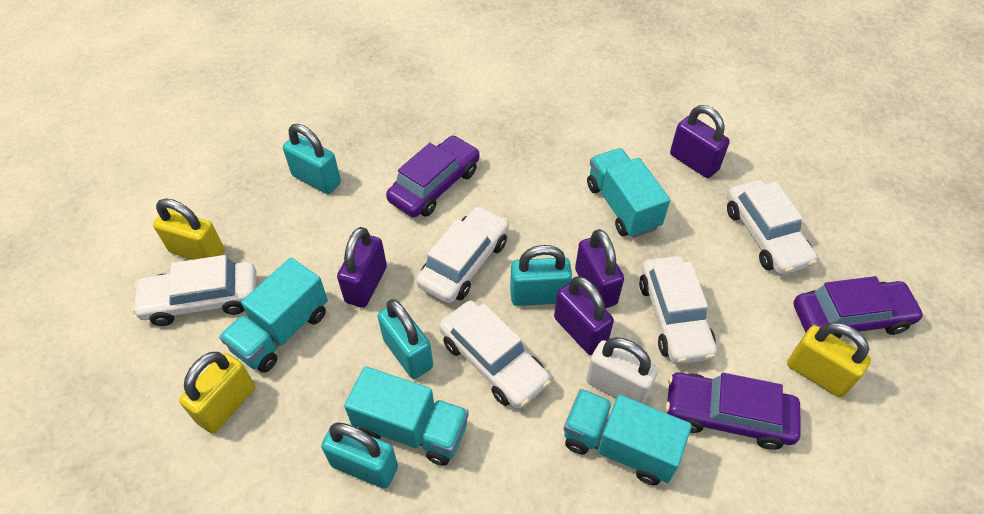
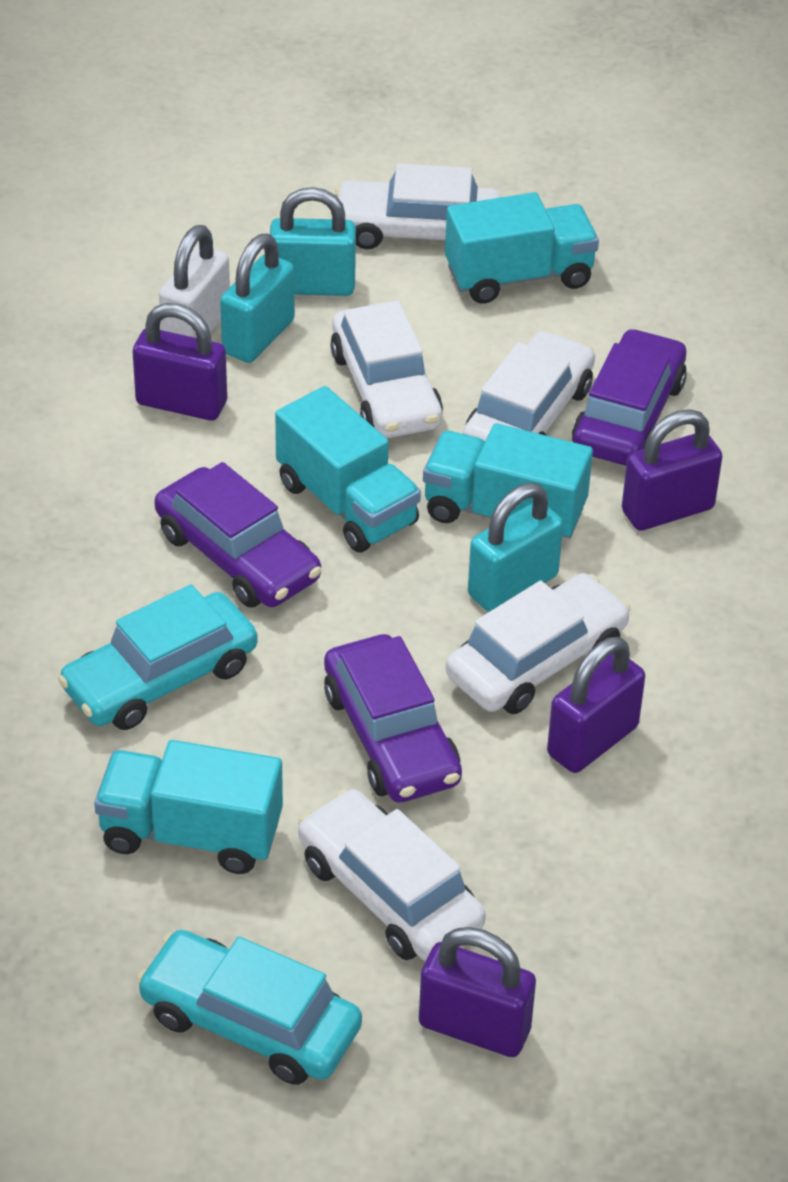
turquoise car: 0 -> 2
turquoise padlock: 4 -> 3
yellow padlock: 3 -> 0

